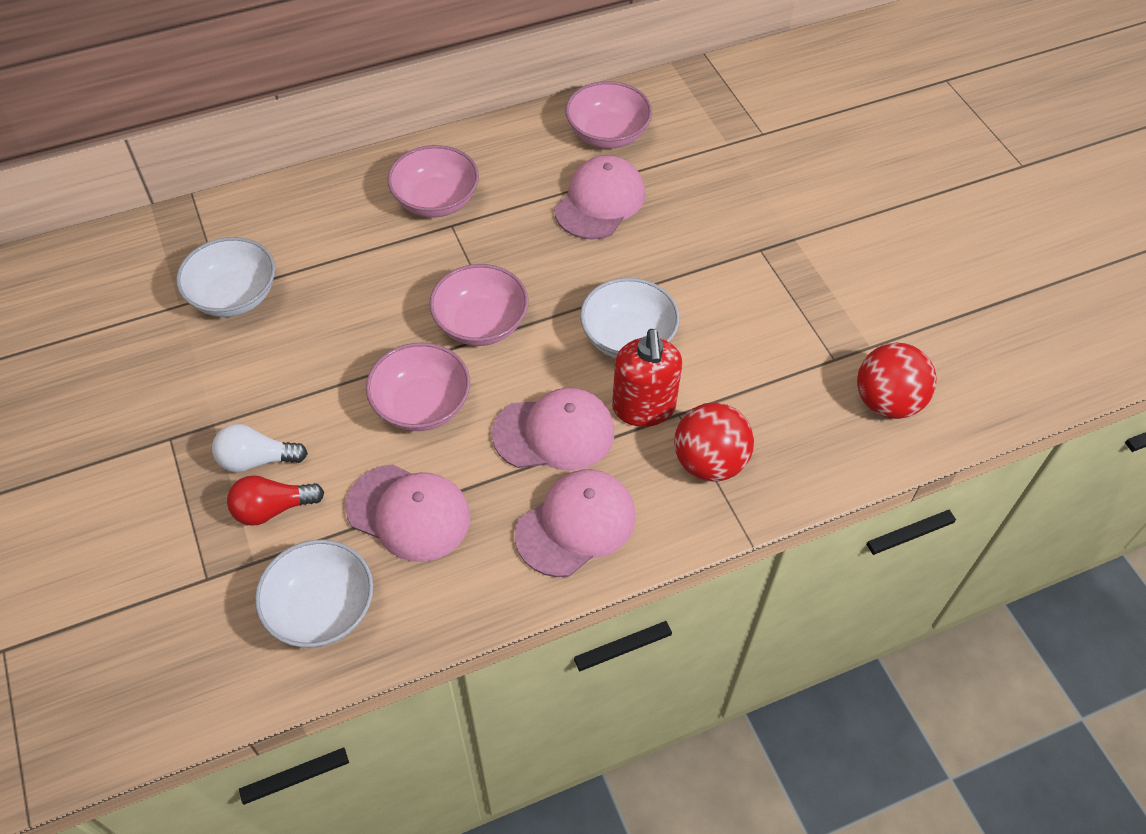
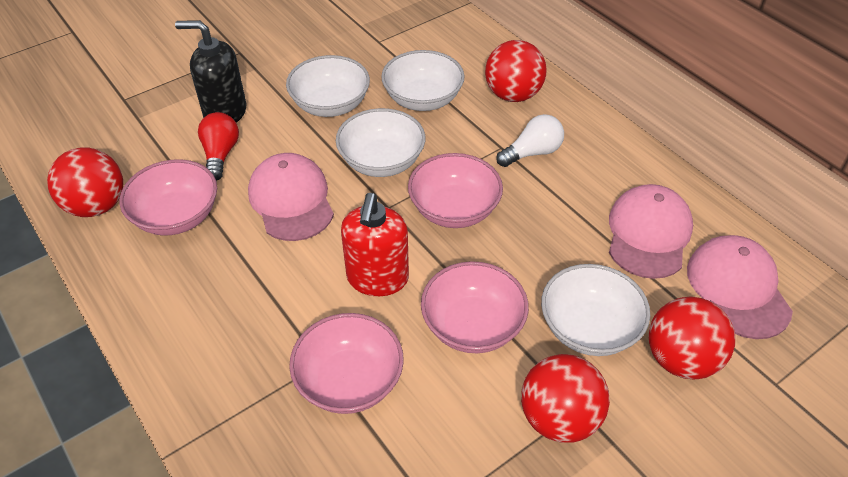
black soap dispenser: 0 -> 1
pink cap: 4 -> 3
red ball: 2 -> 4
white bowl: 3 -> 4

